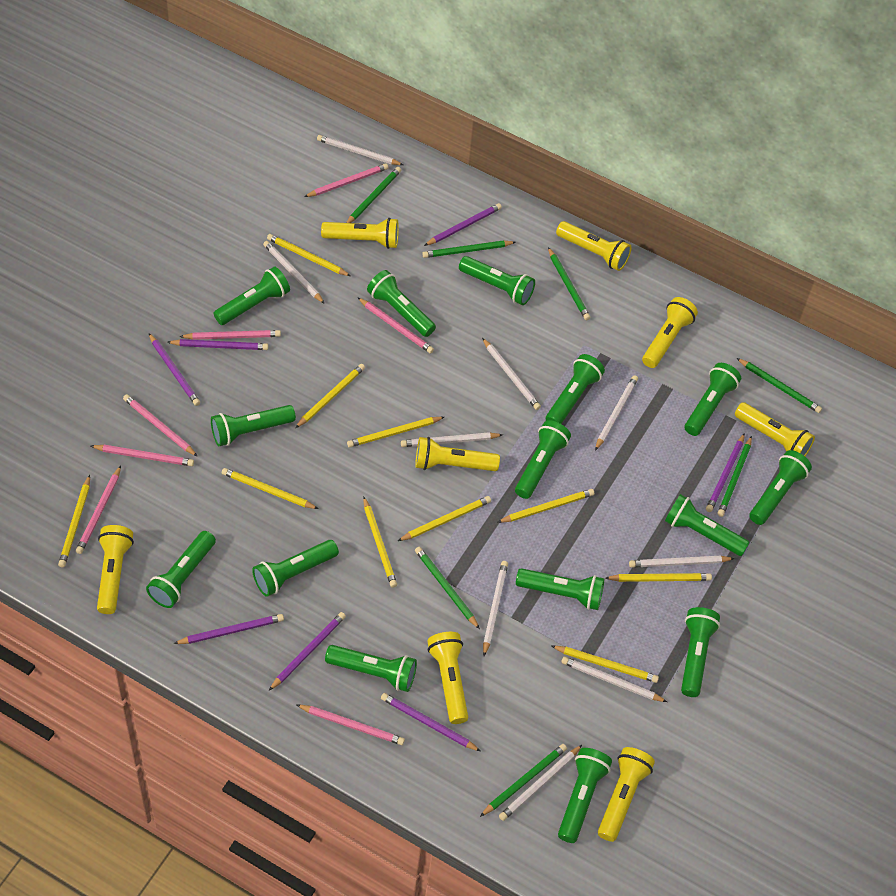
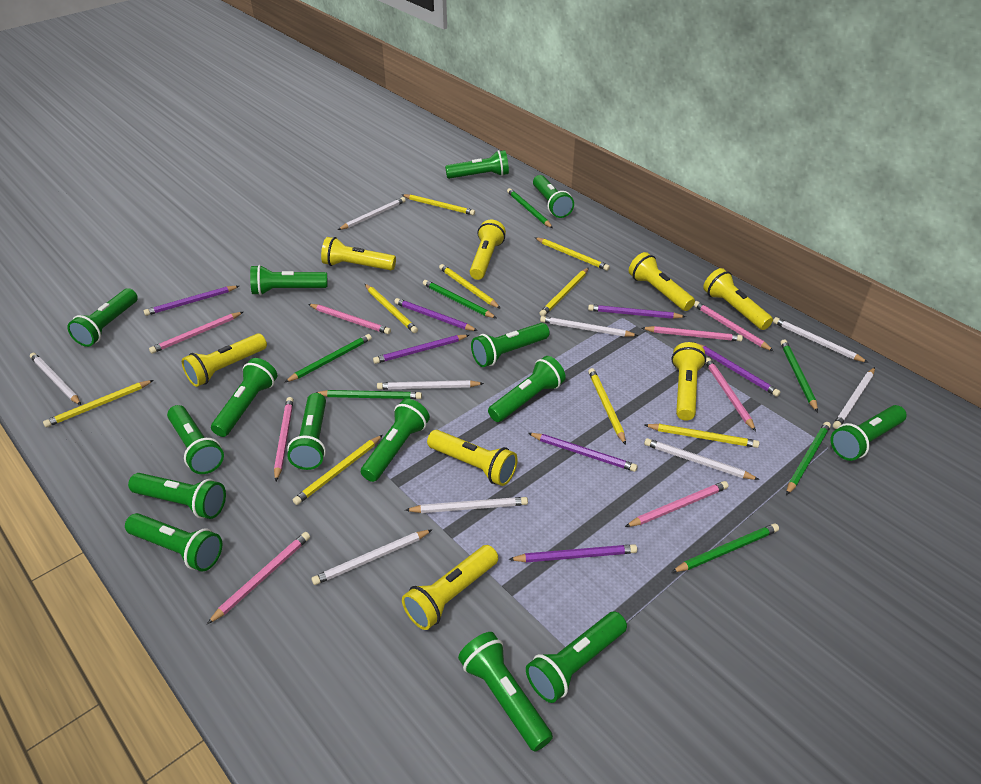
pink pencil: 7 -> 8
yellow pencil: 10 -> 9

